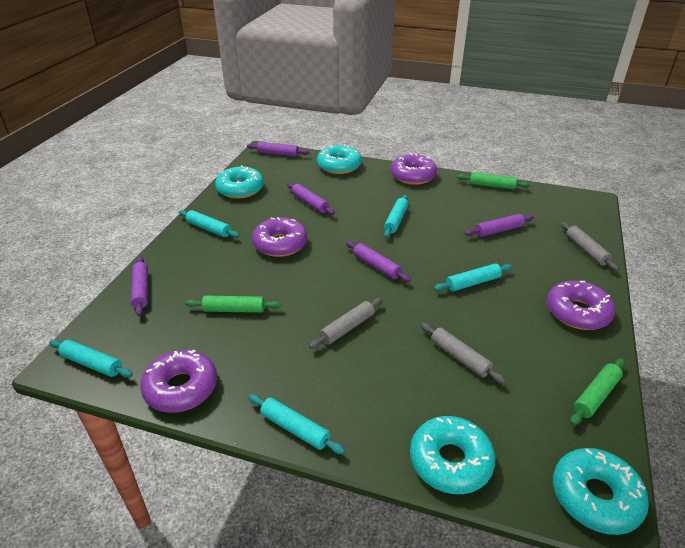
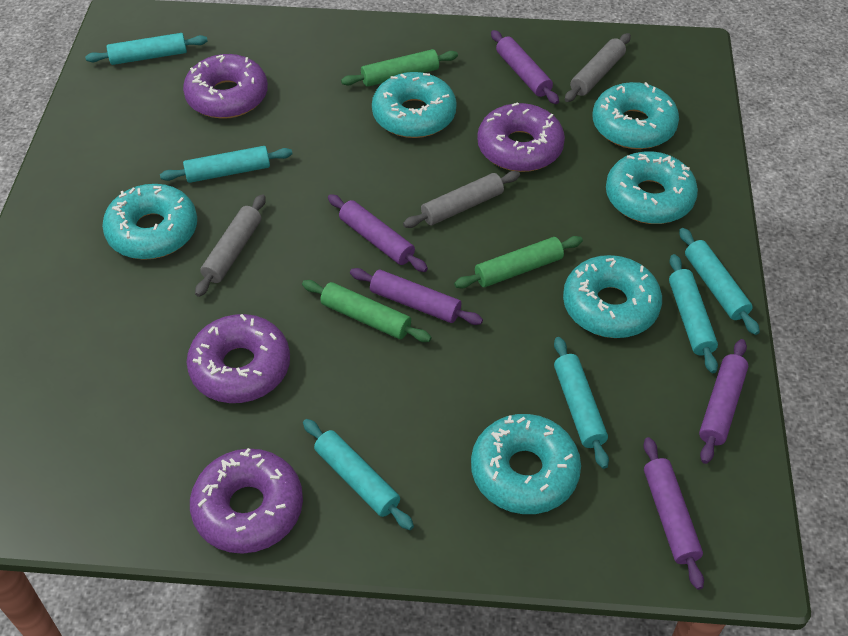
turquoise donut: 4 -> 6
turquoise rolling pin: 5 -> 6

